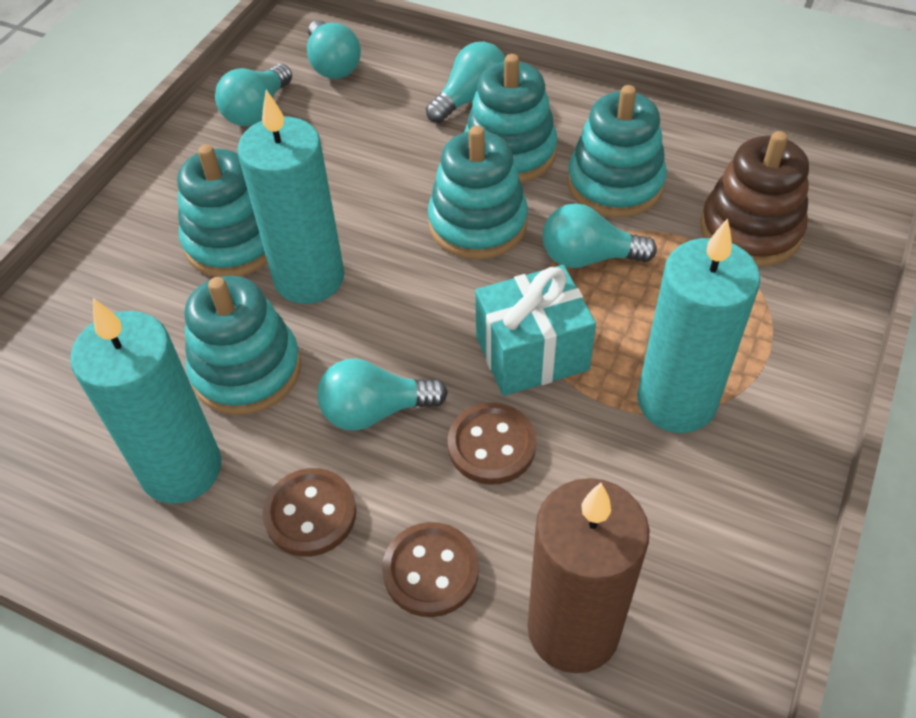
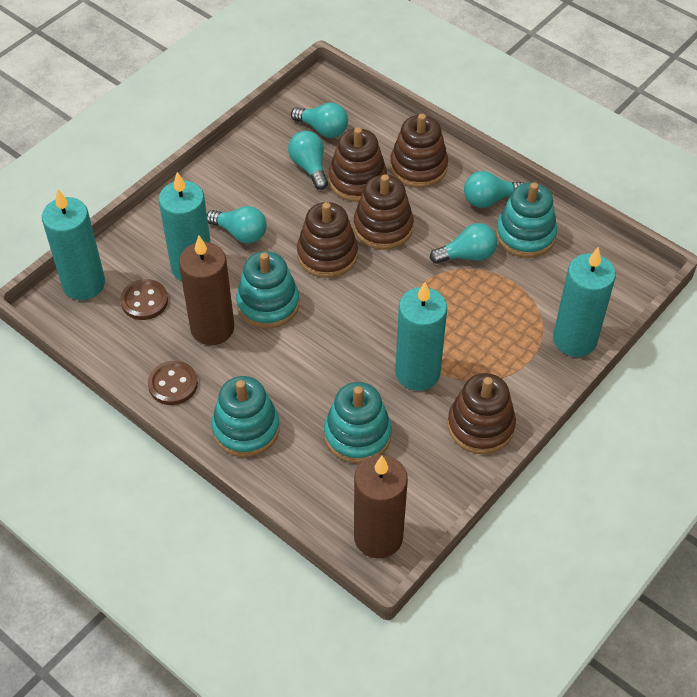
brown button: 3 -> 2
brown candle: 1 -> 2
brown stacking toy: 1 -> 5
turquoise candle: 3 -> 4
turquoise gift: 1 -> 0
turquoise stacking toy: 5 -> 4

